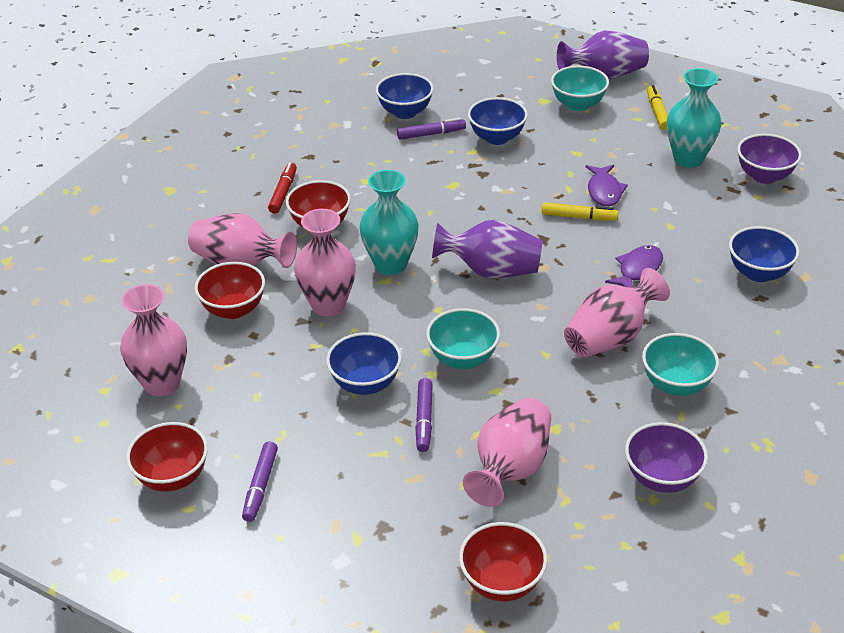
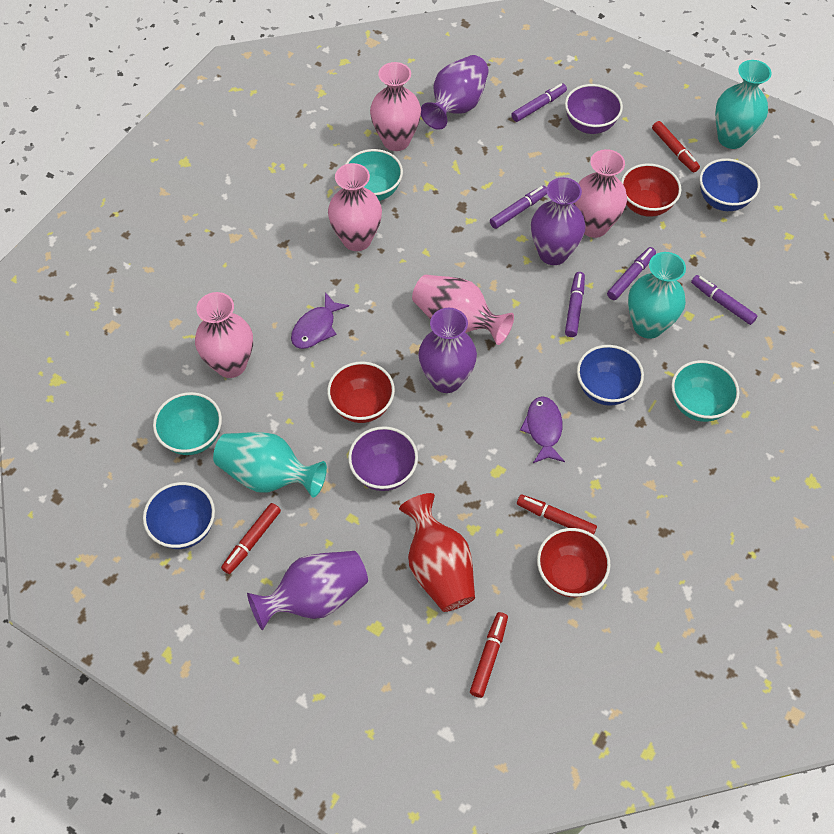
blue bowl: 4 -> 3
purple marker: 3 -> 5
purple vase: 2 -> 4
red bowl: 4 -> 3
red marker: 1 -> 4
red vase: 0 -> 1
turquoise vase: 2 -> 3
yellow marker: 2 -> 0

